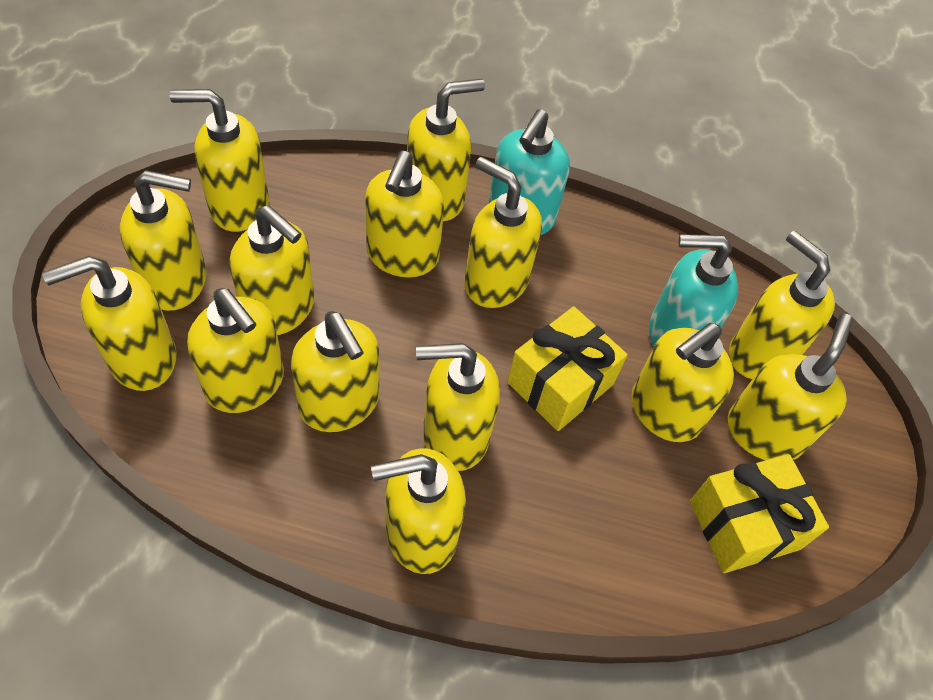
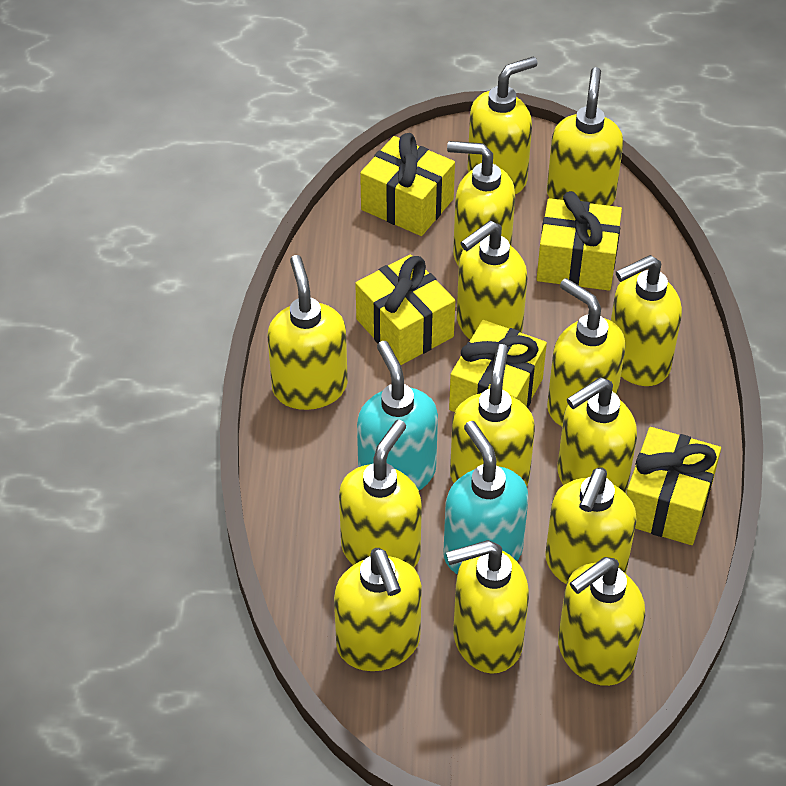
yellow gift: 2 -> 5

